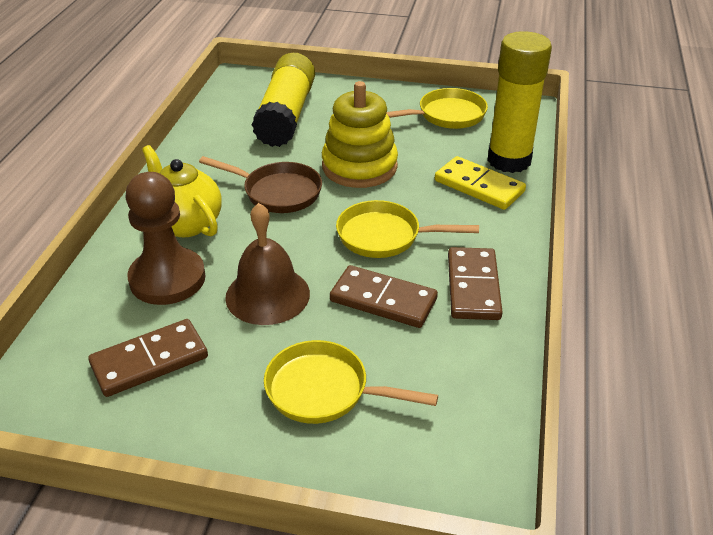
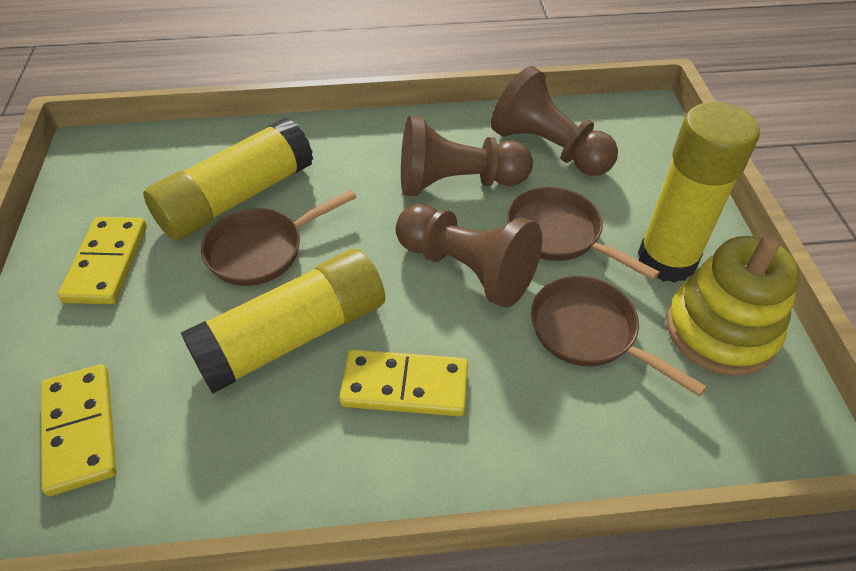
brown bell: 1 -> 0
brown domino: 3 -> 0
brown pan: 1 -> 3
brown pawn: 1 -> 3
yellow domino: 1 -> 3
yellow glue stick: 2 -> 3
yellow pan: 3 -> 0
yellow teapot: 1 -> 0

